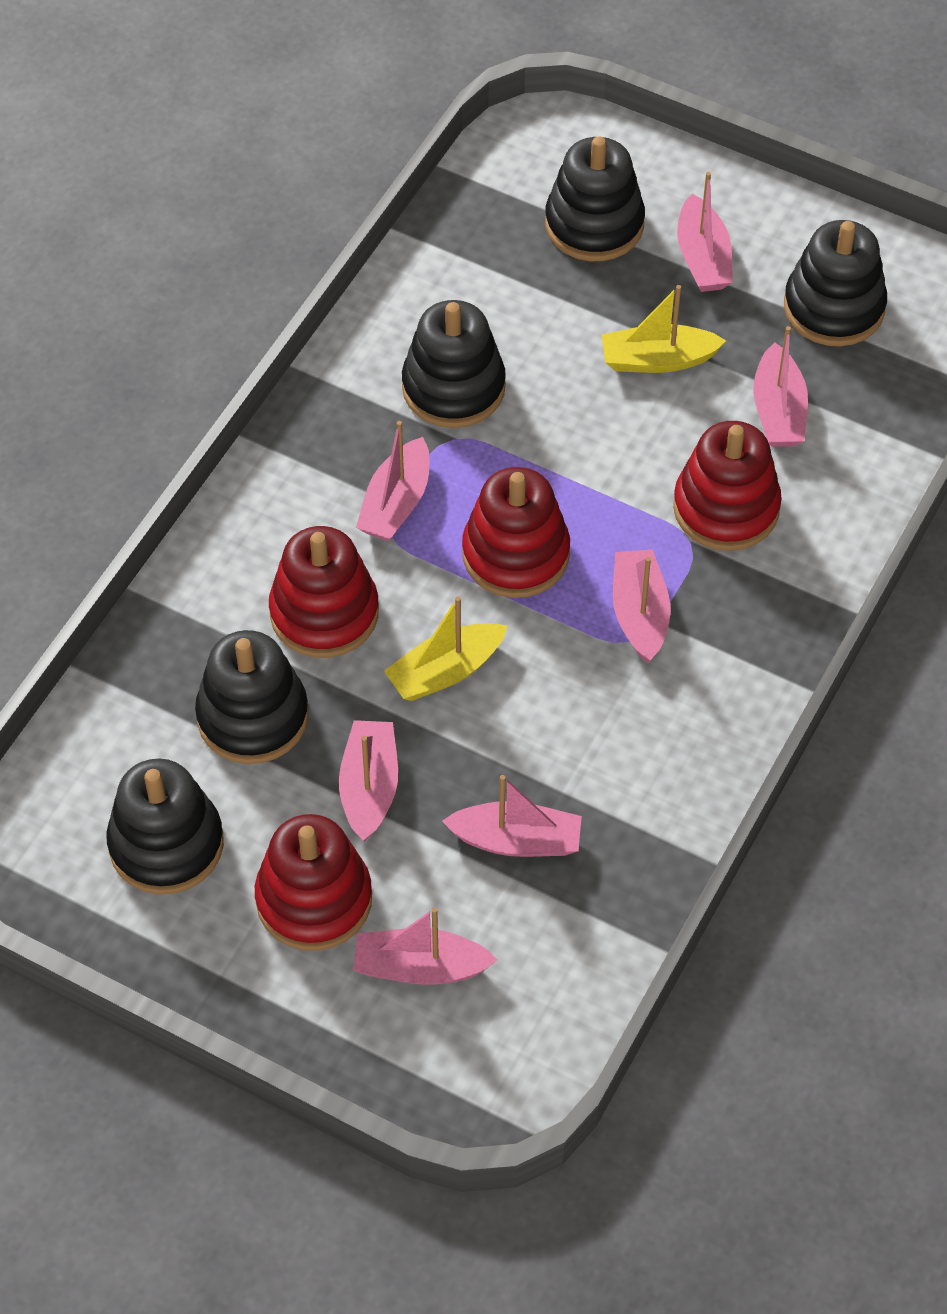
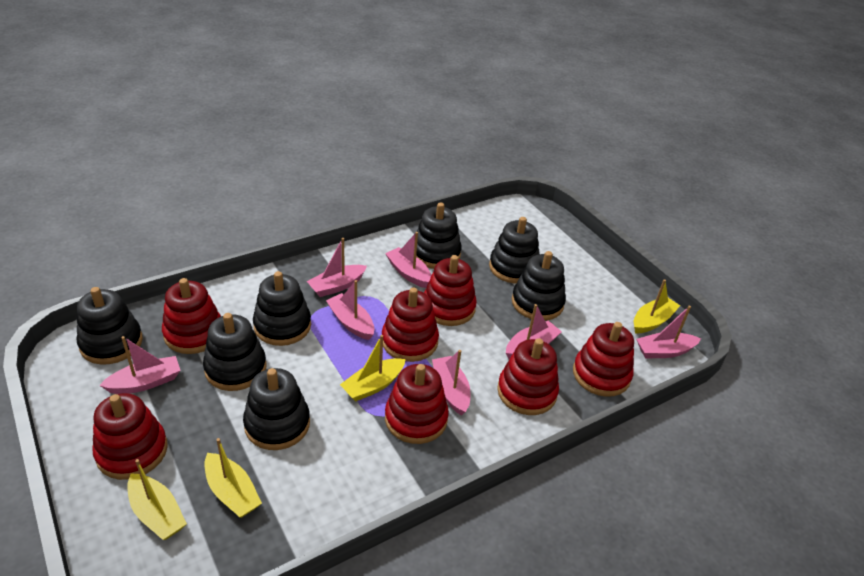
black stacking toy: 5 -> 7
red stacking toy: 4 -> 7
yellow boat: 2 -> 4

